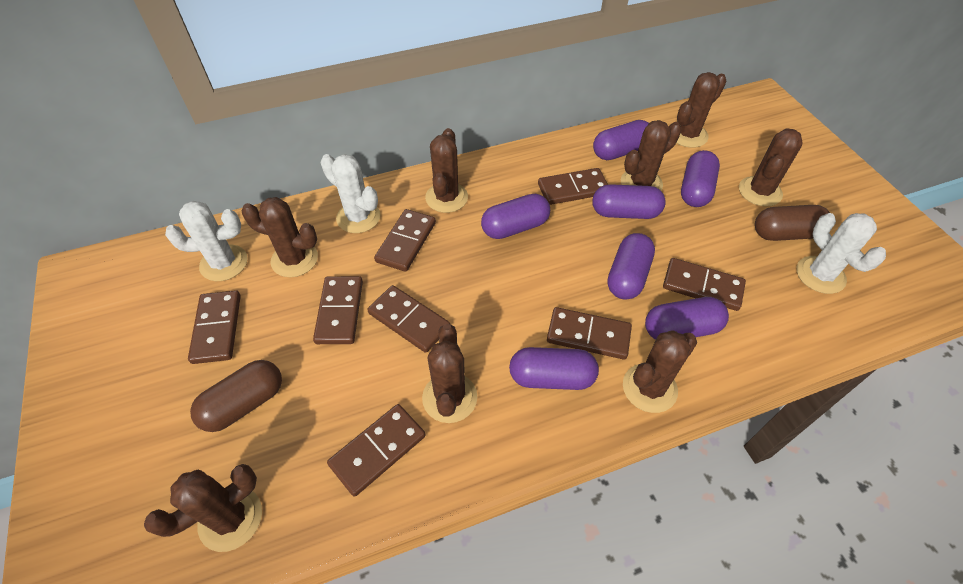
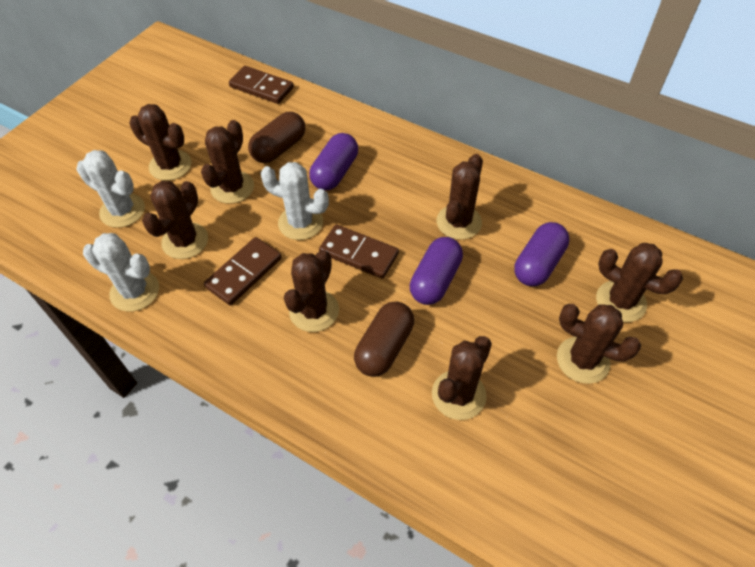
brown domino: 8 -> 3
purple capsule: 7 -> 3

